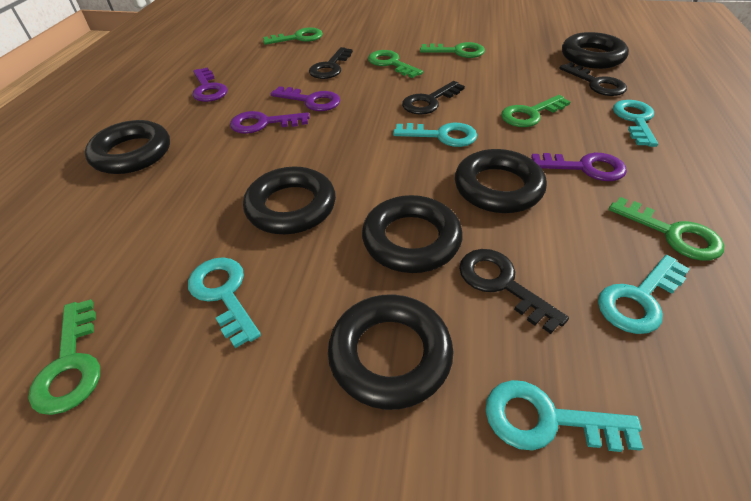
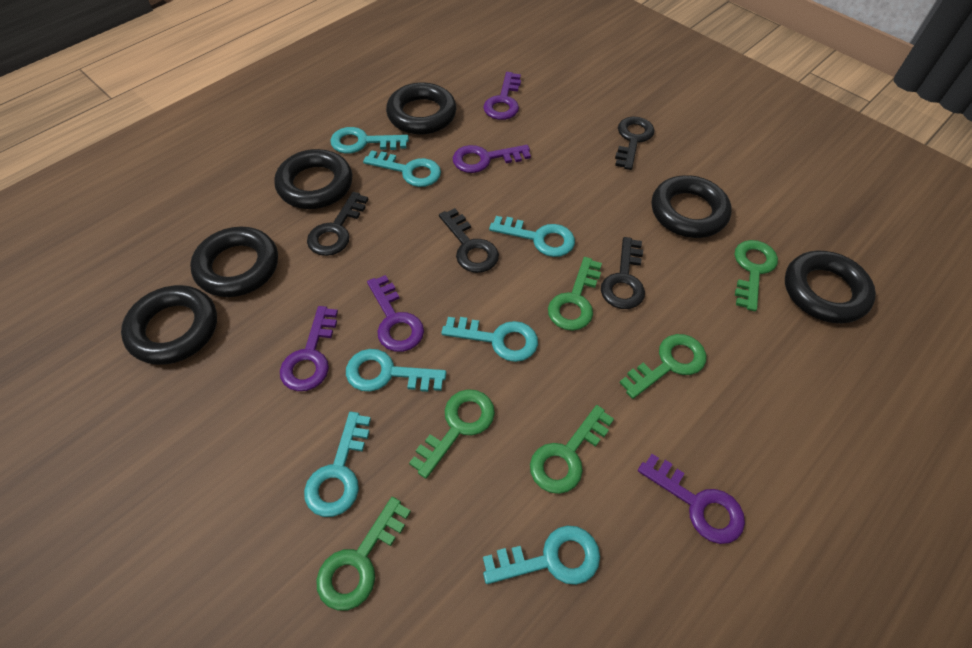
purple key: 4 -> 5
turquoise key: 5 -> 7

